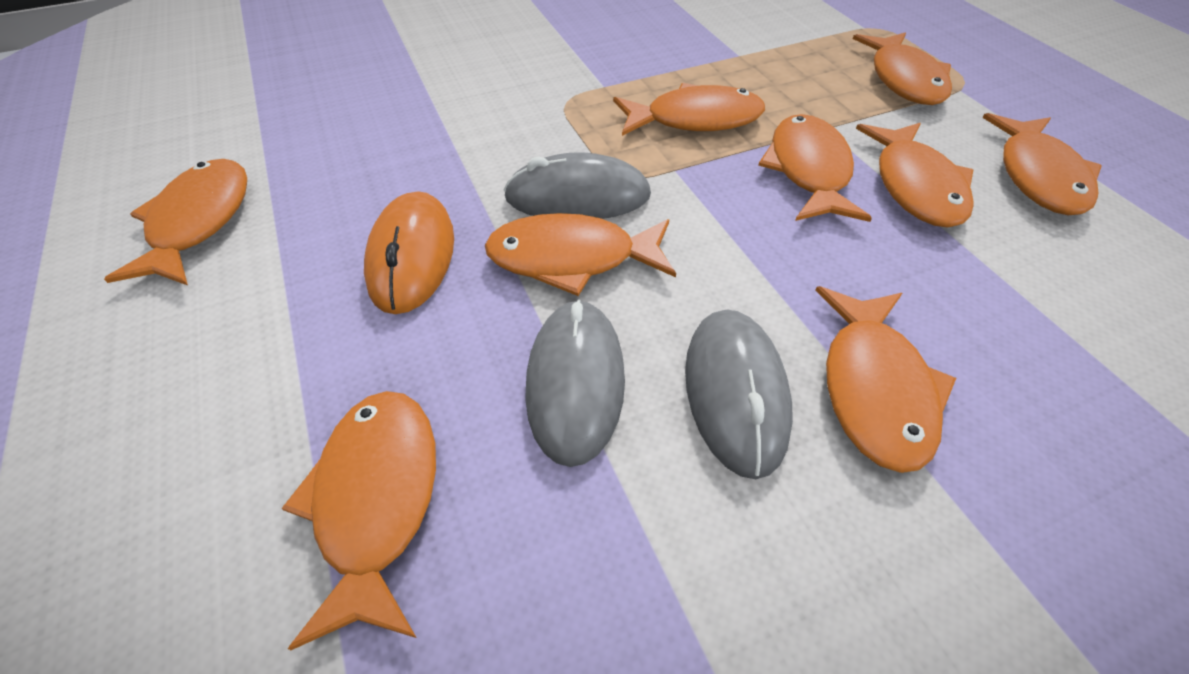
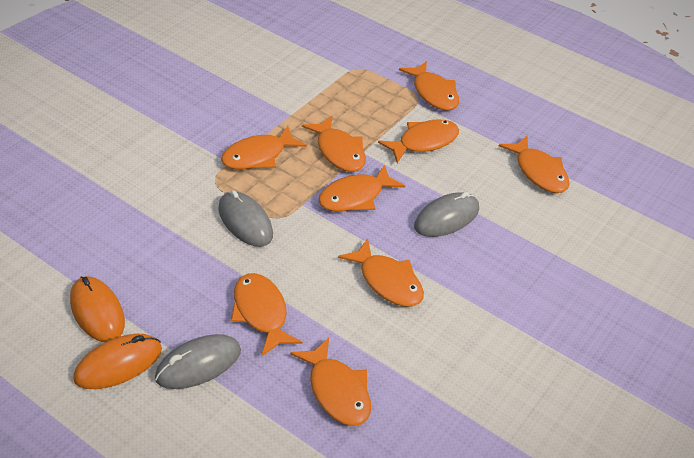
orange mouse: 1 -> 2

